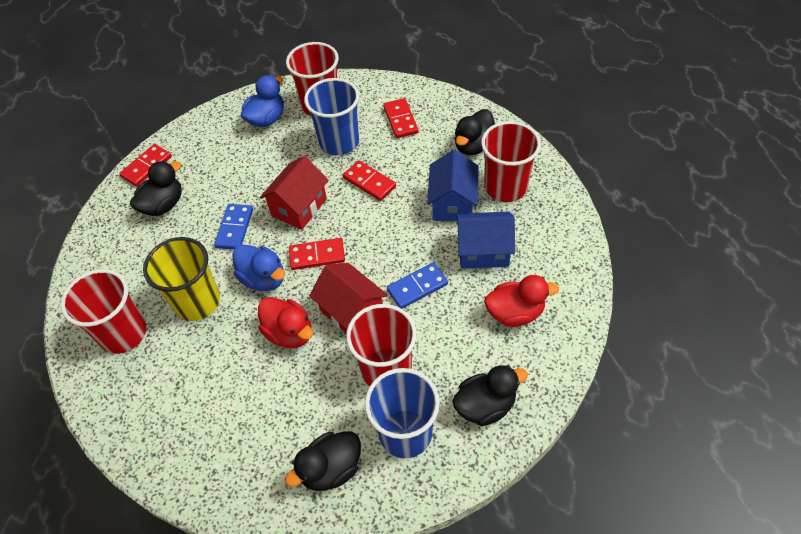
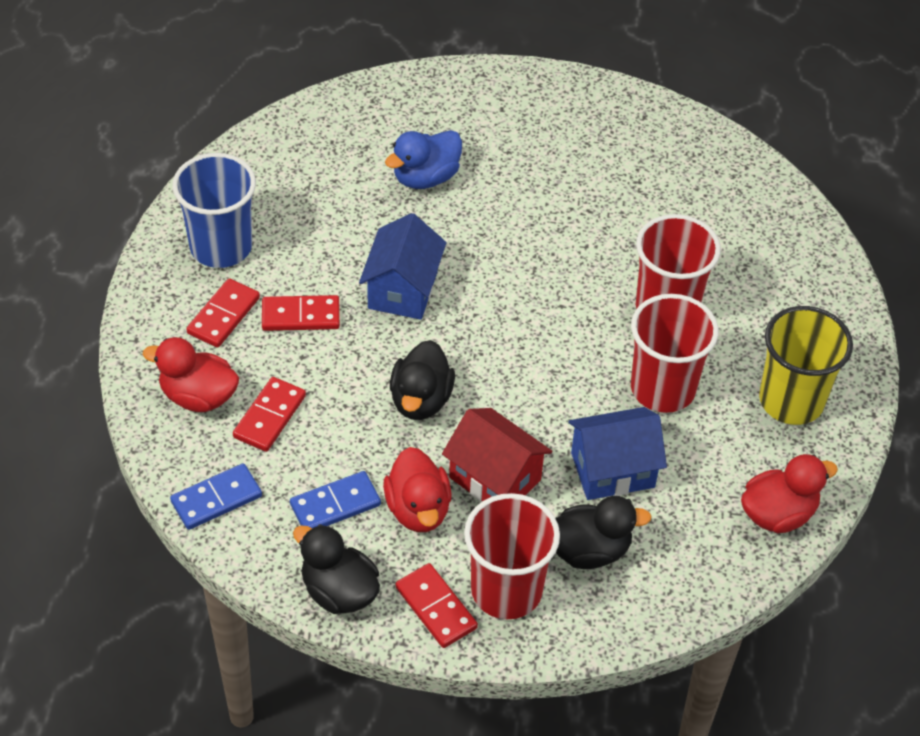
black duck: 4 -> 3
blue cup: 2 -> 1
blue duck: 2 -> 1
red cup: 4 -> 3
red duck: 2 -> 3
red house: 2 -> 1

